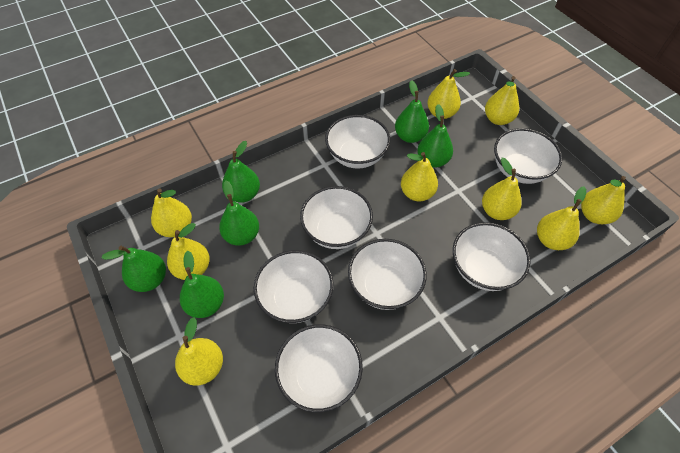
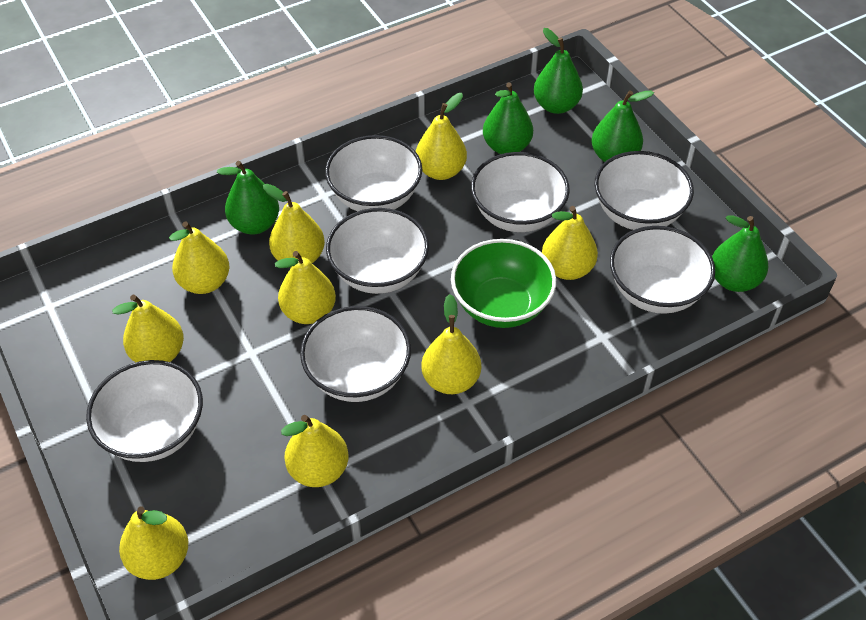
green bowl: 0 -> 1
green pear: 6 -> 5

